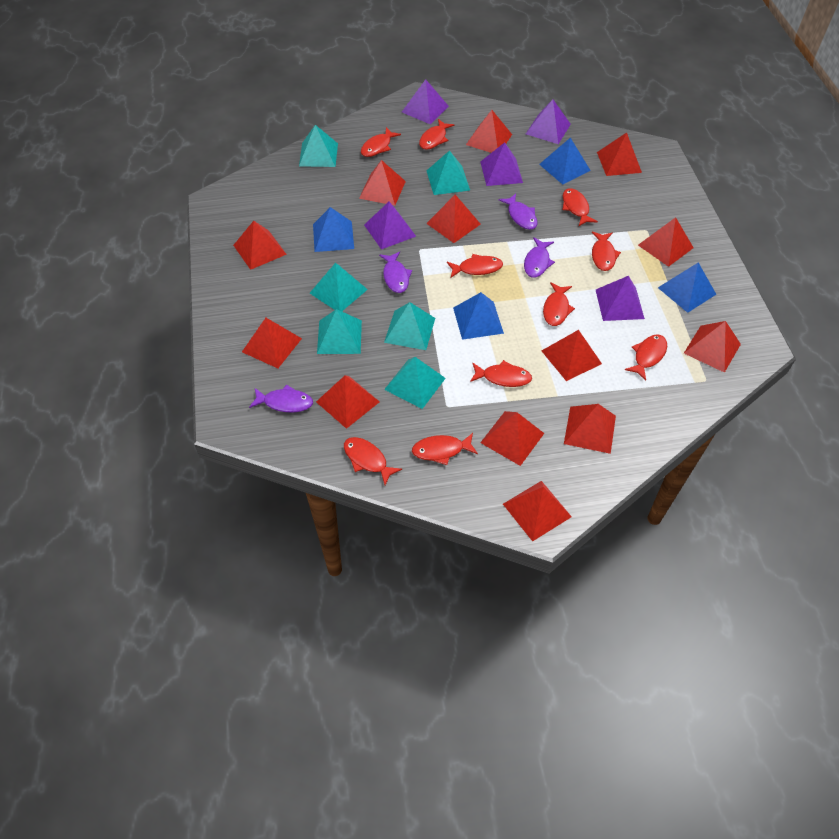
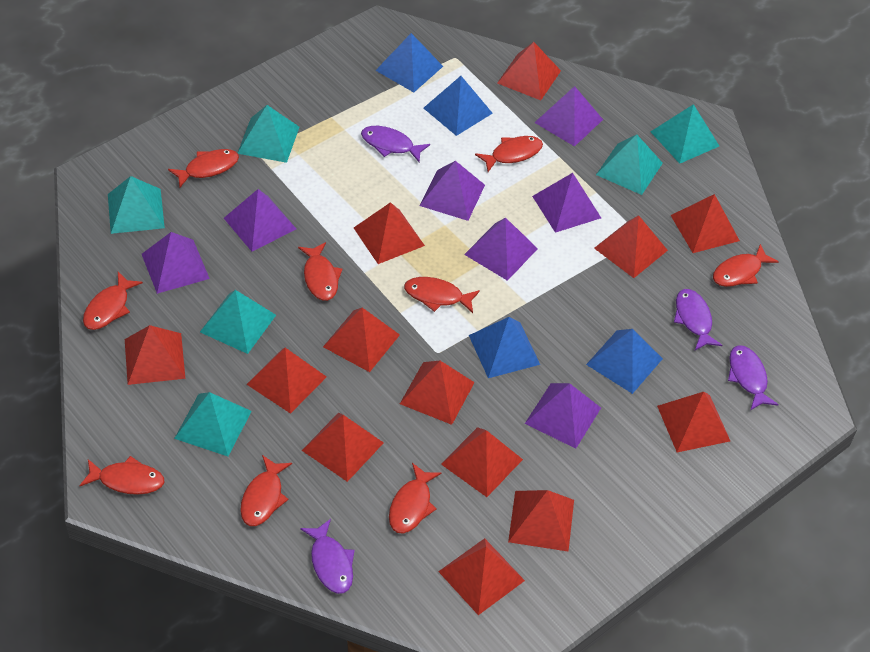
purple pyramid: 5 -> 7
red fish: 10 -> 9

